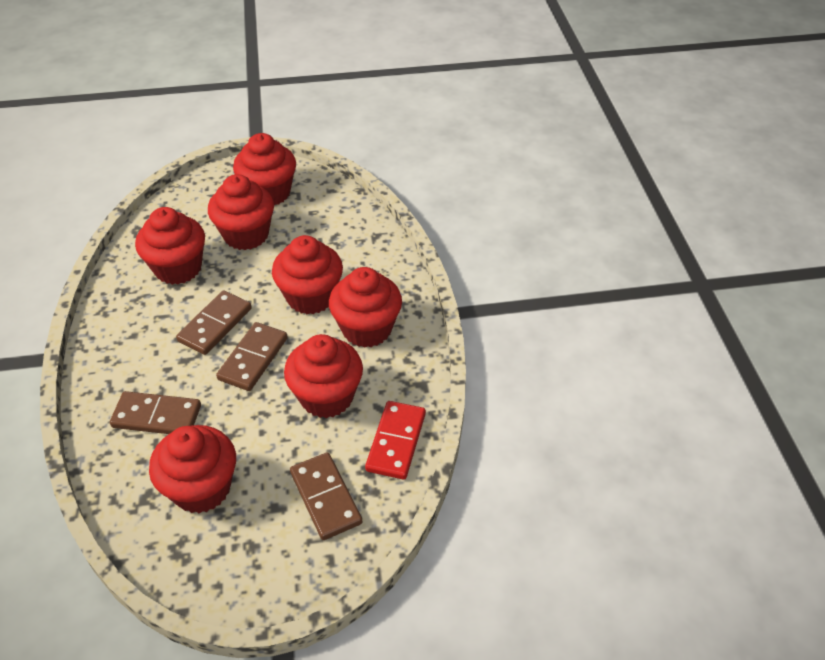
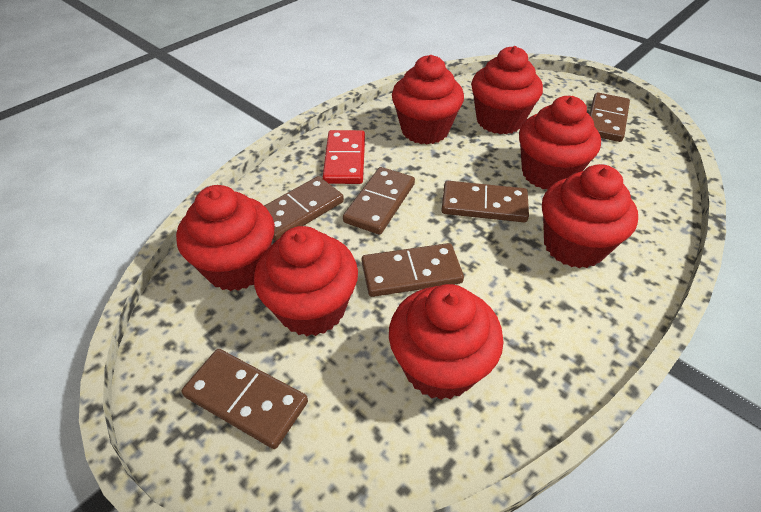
brown domino: 4 -> 6

